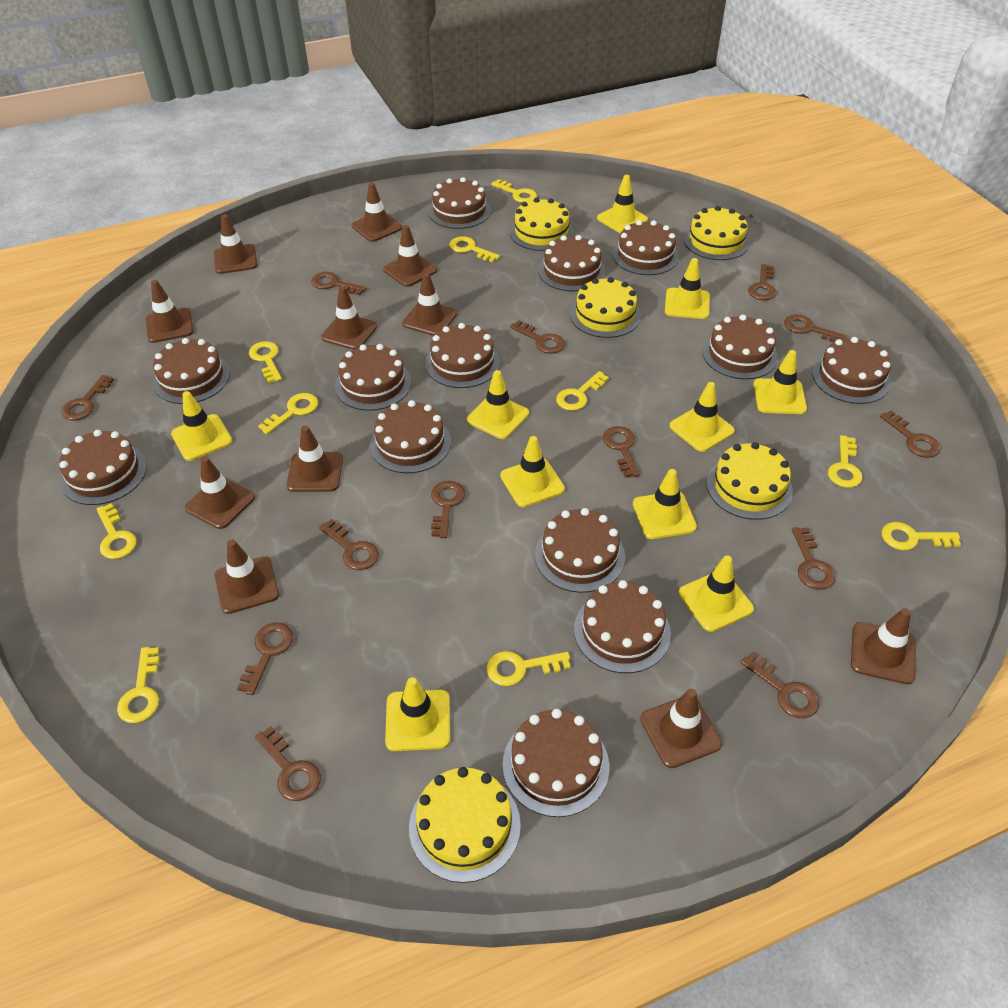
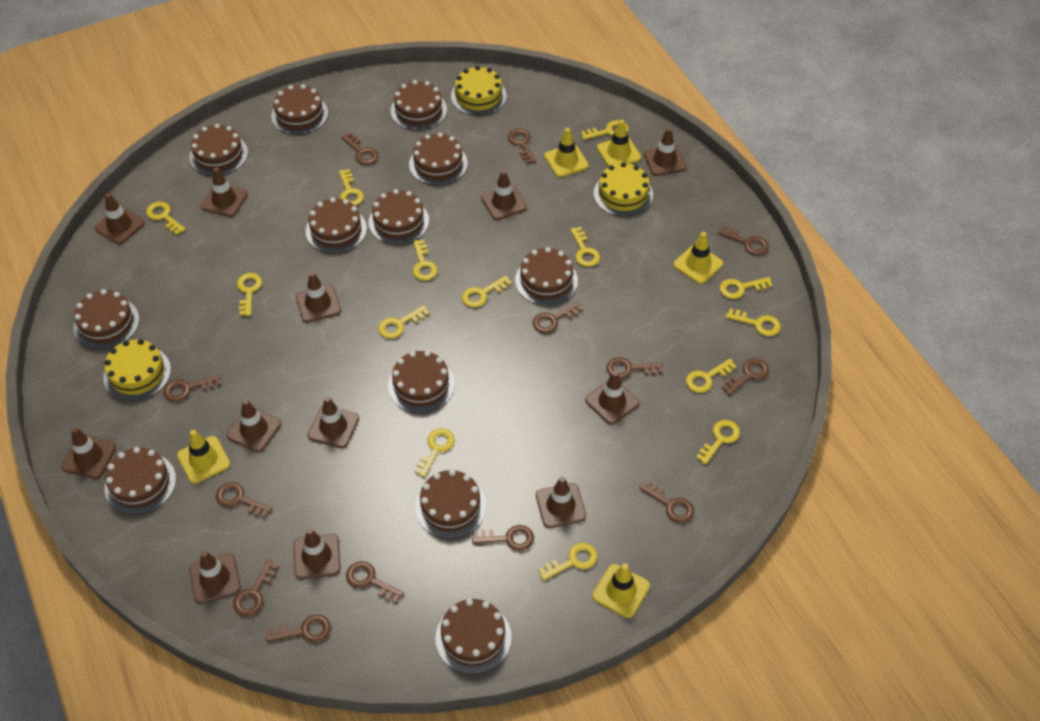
brown cake: 13 -> 12
brown traffic cone: 11 -> 12
yellow cake: 5 -> 3
yellow key: 10 -> 14
yellow traffic cone: 10 -> 5

